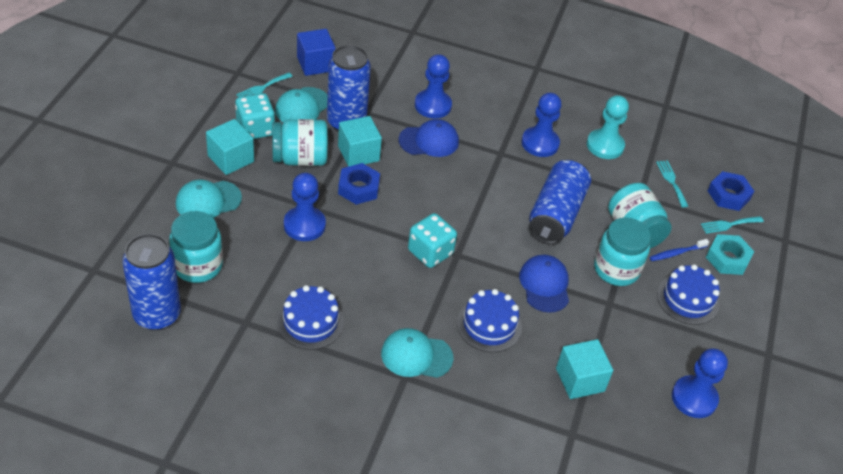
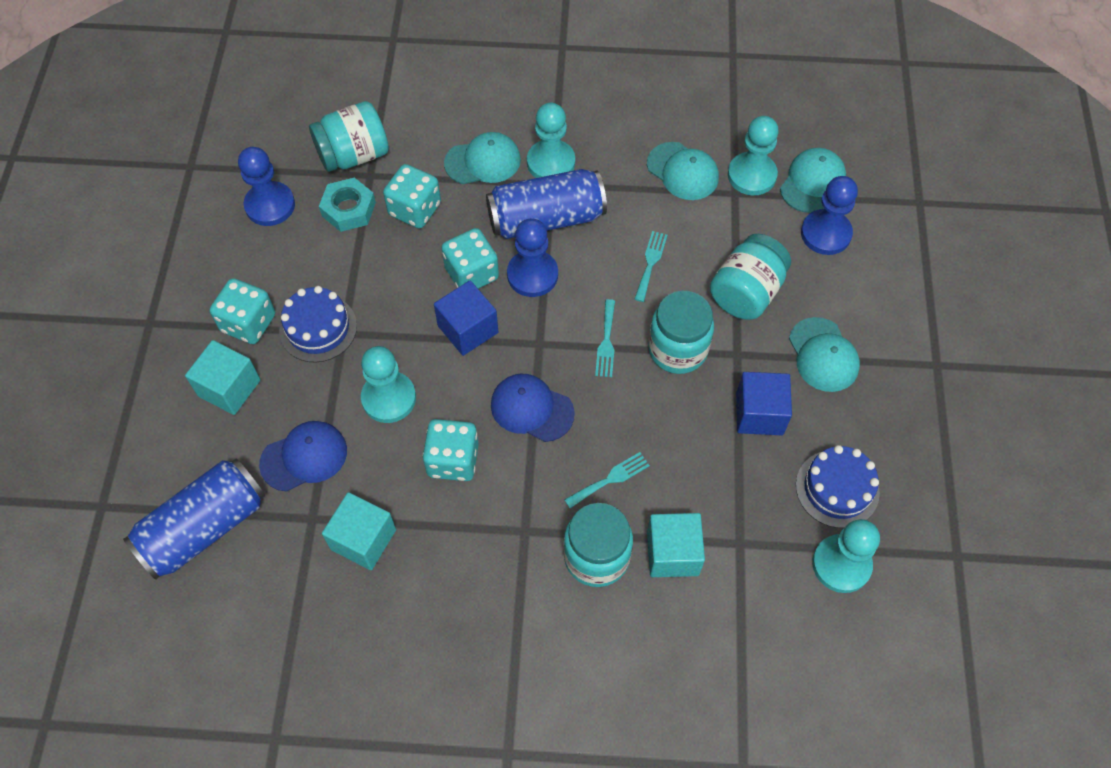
blue cake: 3 -> 2
blue can: 3 -> 2
blue cube: 1 -> 2
blue nut: 2 -> 0
blue pawn: 4 -> 3
blue toothbrush: 1 -> 0
turquoise cap: 3 -> 4
turquoise dice: 2 -> 4
turquoise pawn: 1 -> 4

